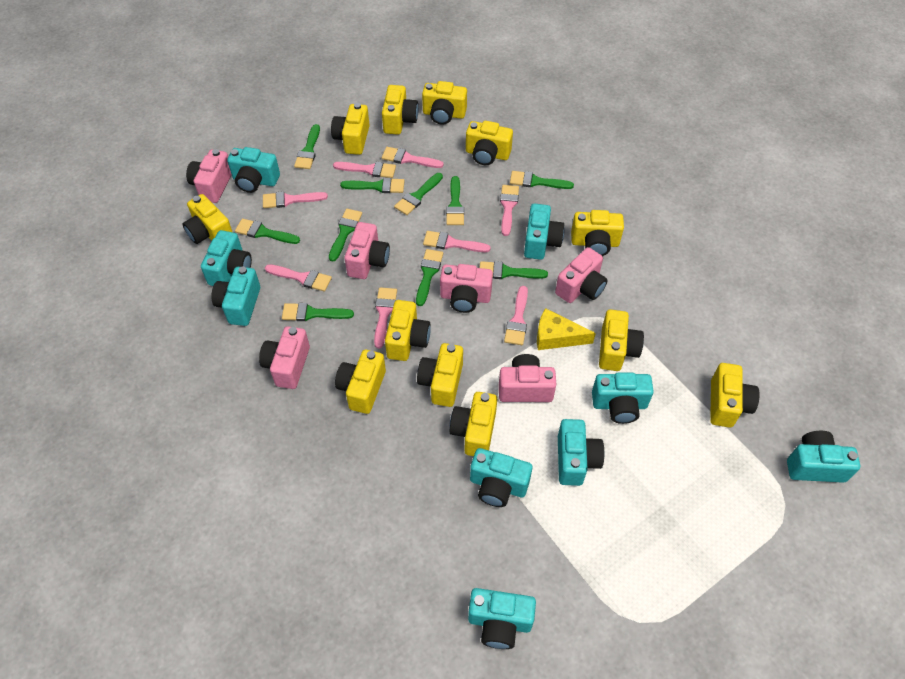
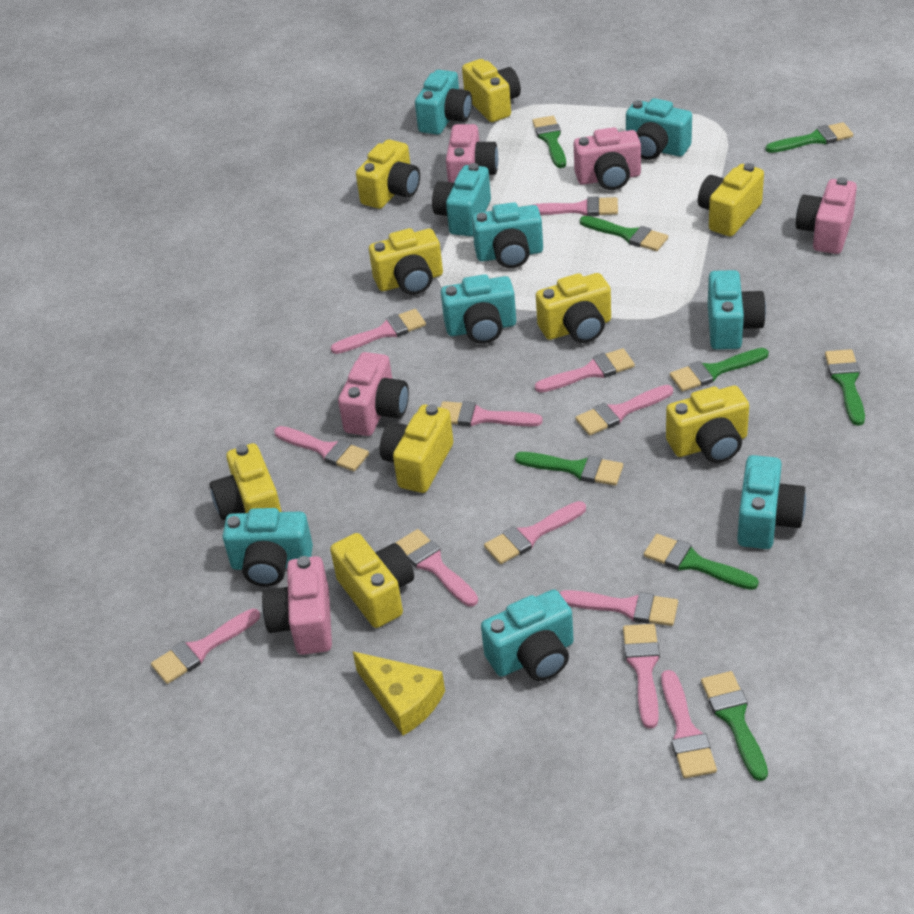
green brush: 10 -> 8
pink brush: 8 -> 12
pink camera: 6 -> 5
yellow camera: 12 -> 9

